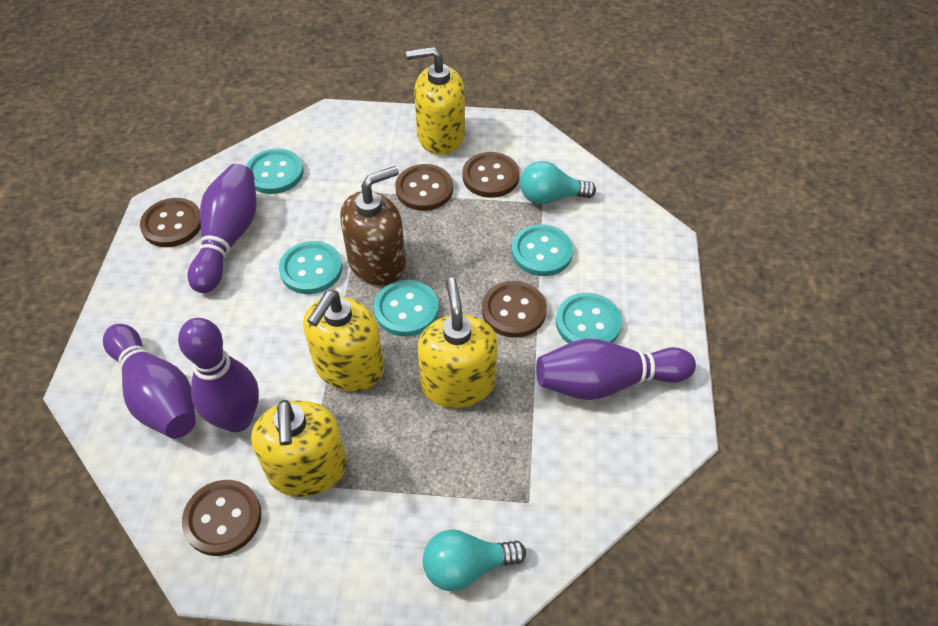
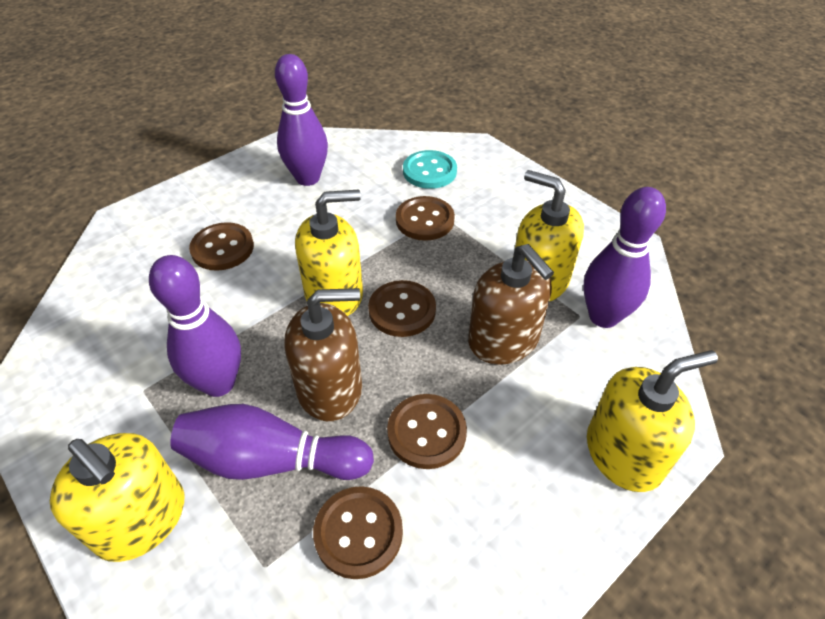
brown soap dispenser: 1 -> 2
turquoise button: 5 -> 1
turquoise light bulb: 2 -> 0

